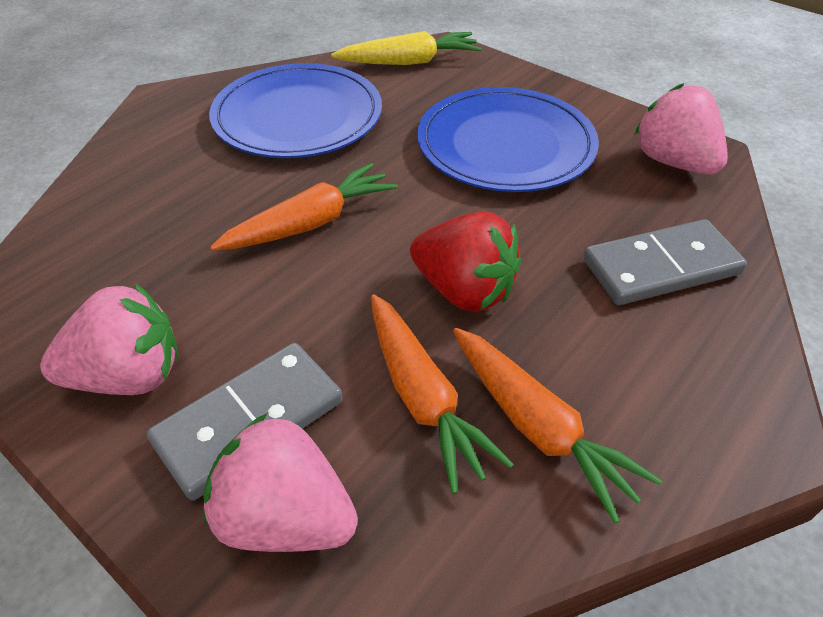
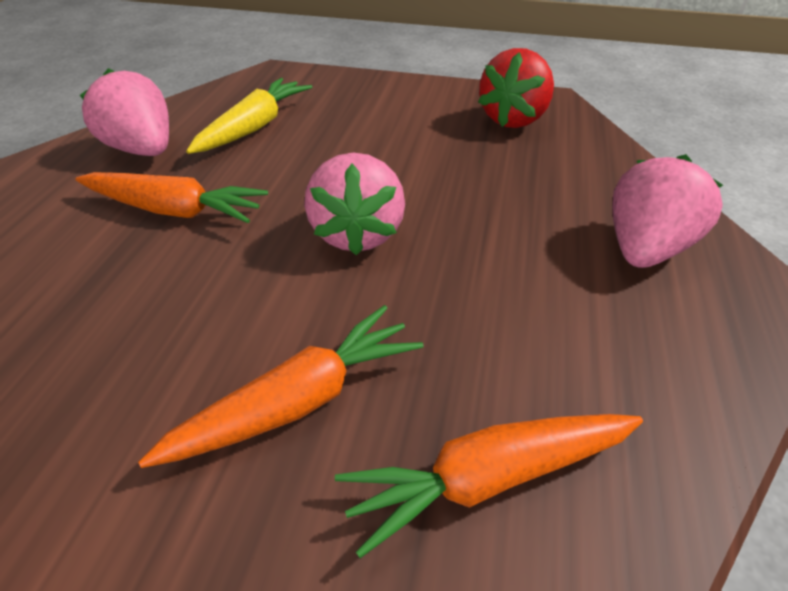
blue plate: 2 -> 0
grey domino: 2 -> 0

